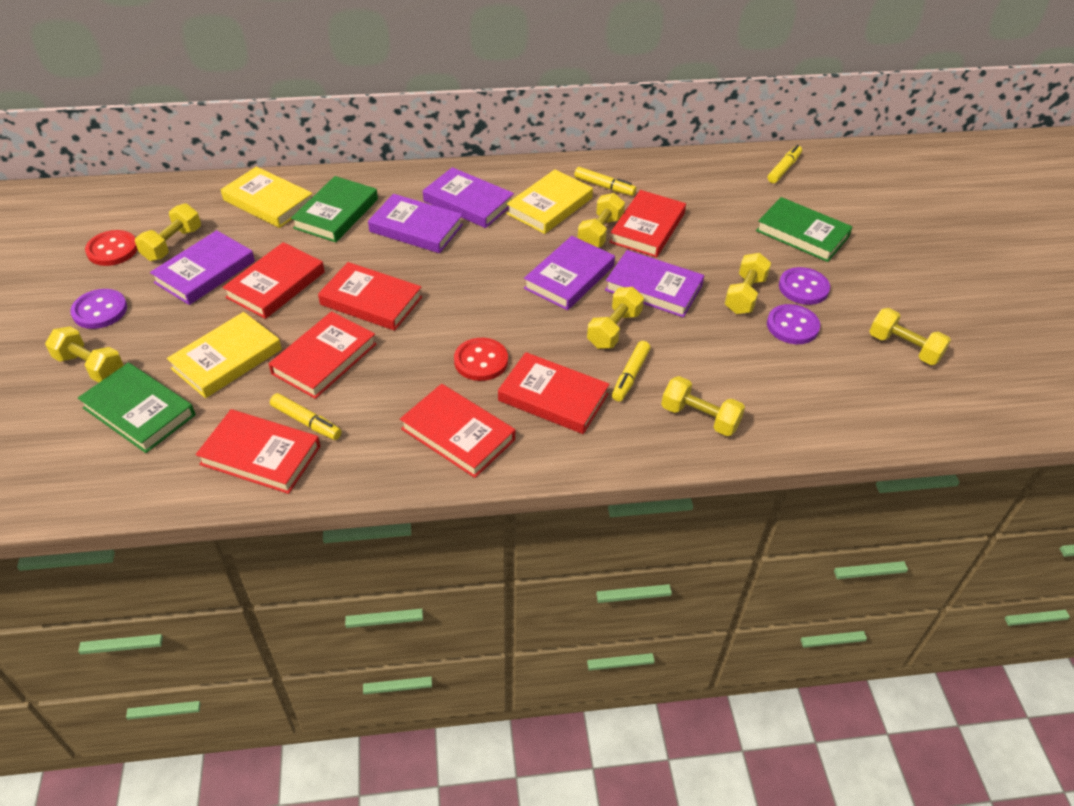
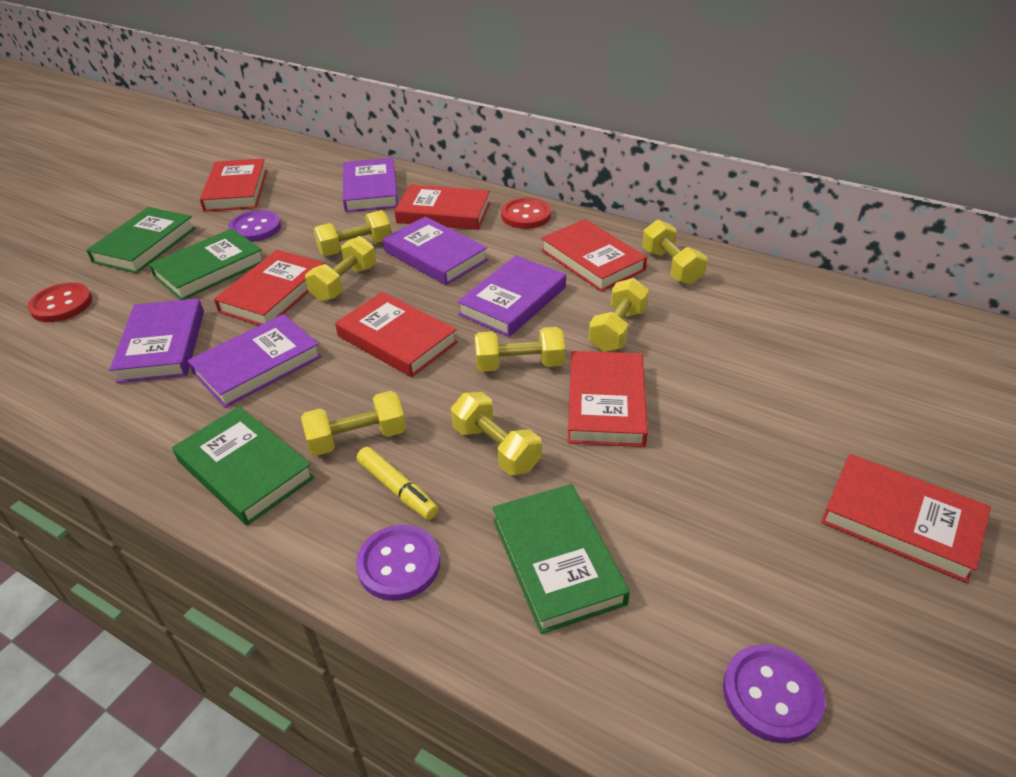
green book: 3 -> 4
yellow book: 3 -> 0
yellow marker: 4 -> 1

